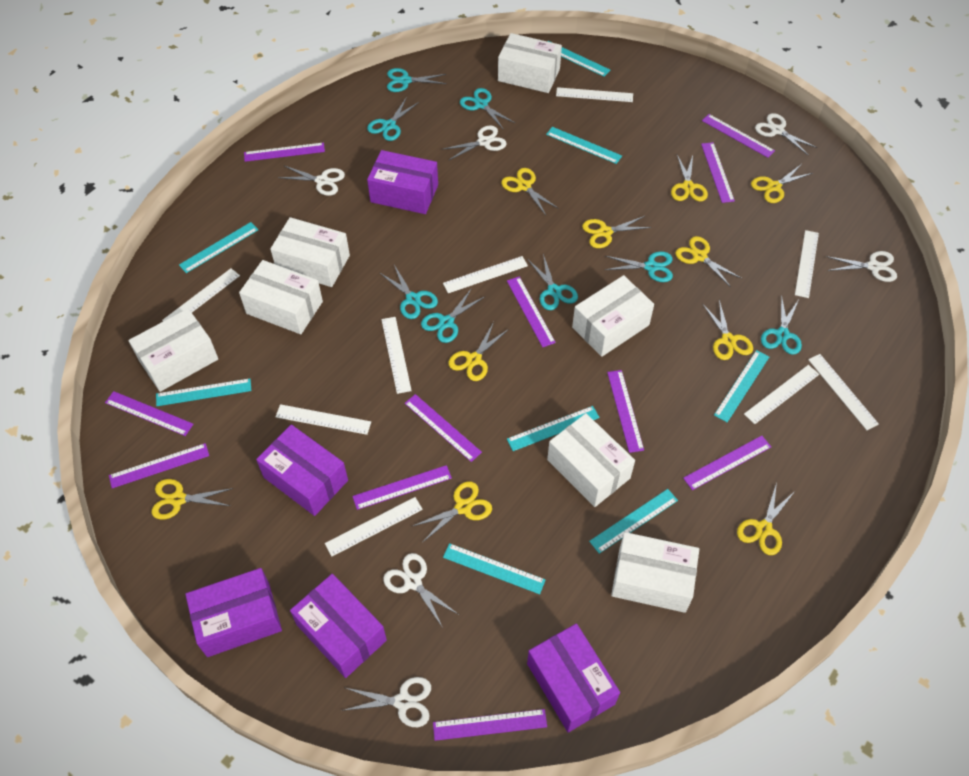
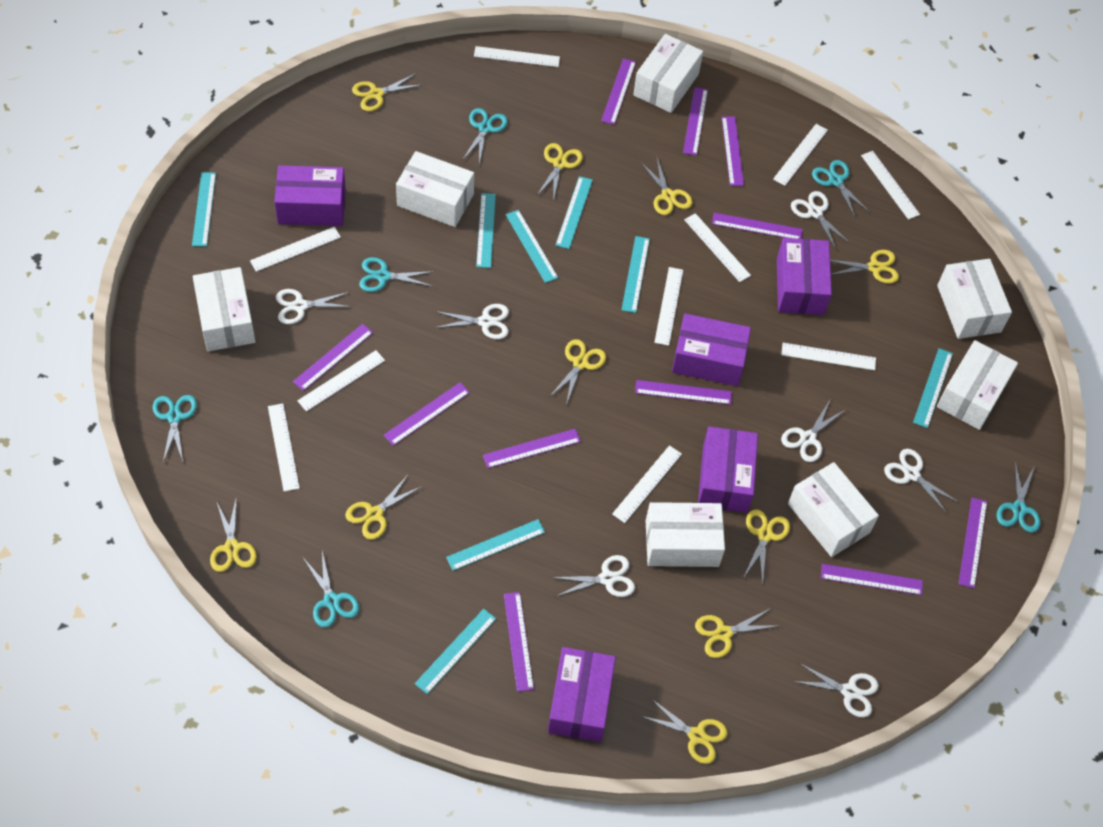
turquoise scissors: 8 -> 6
white ruler: 9 -> 10
white scissors: 6 -> 7

